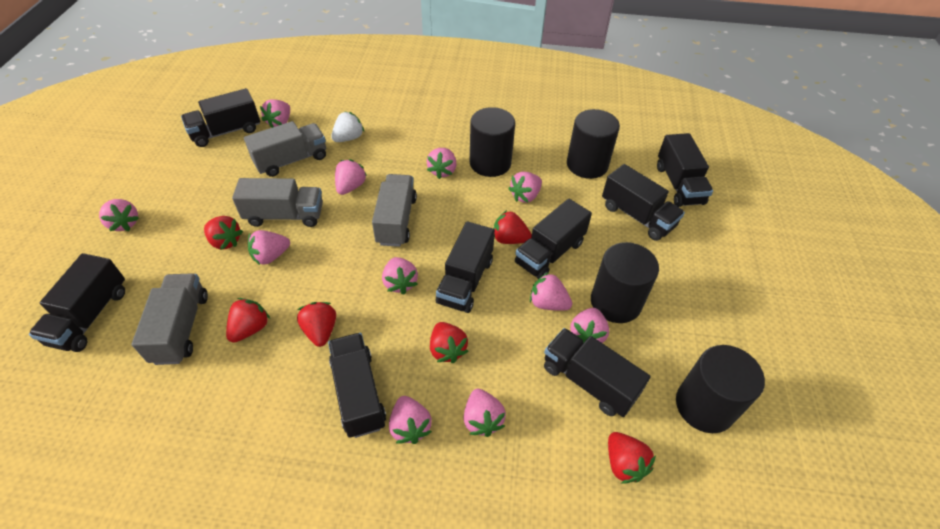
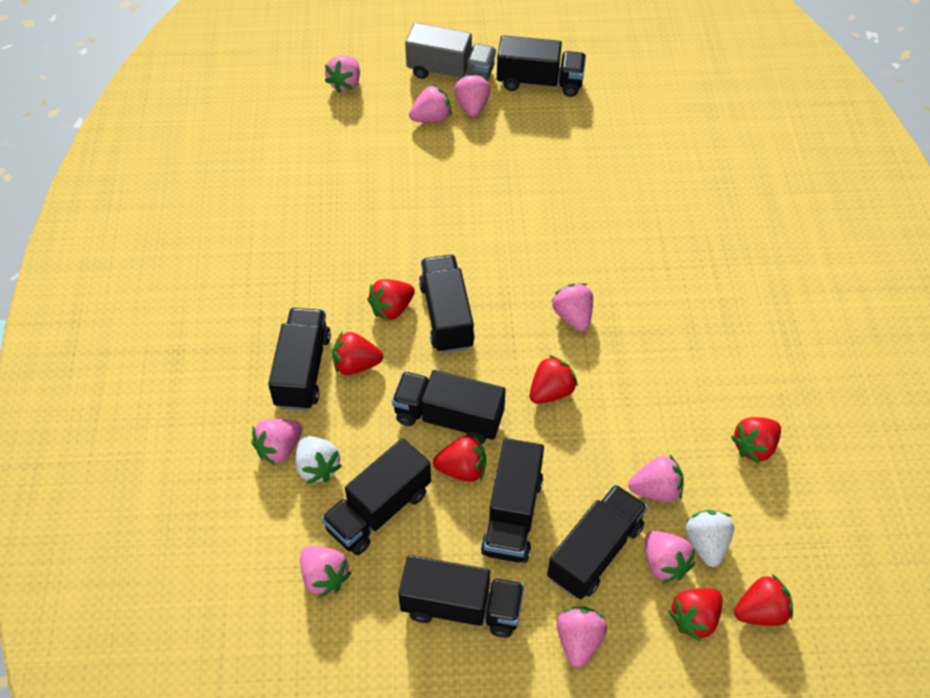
black cylinder: 4 -> 0
grey truck: 4 -> 1
pink strawberry: 11 -> 9
red strawberry: 6 -> 7
white strawberry: 1 -> 2

